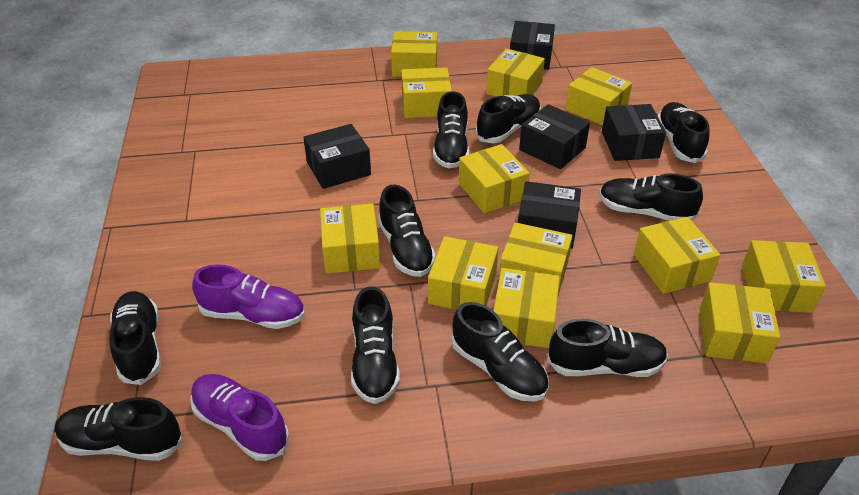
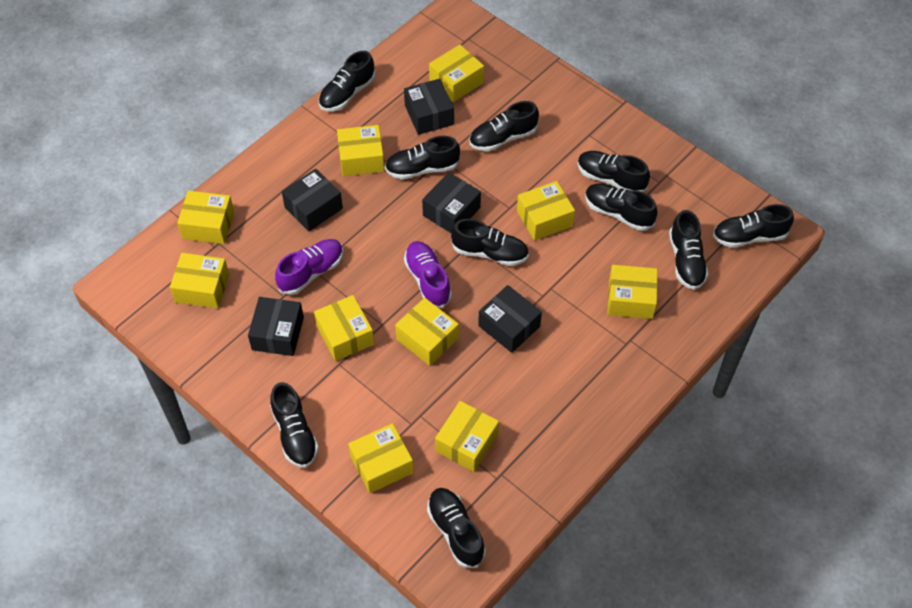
yellow box: 12 -> 10

